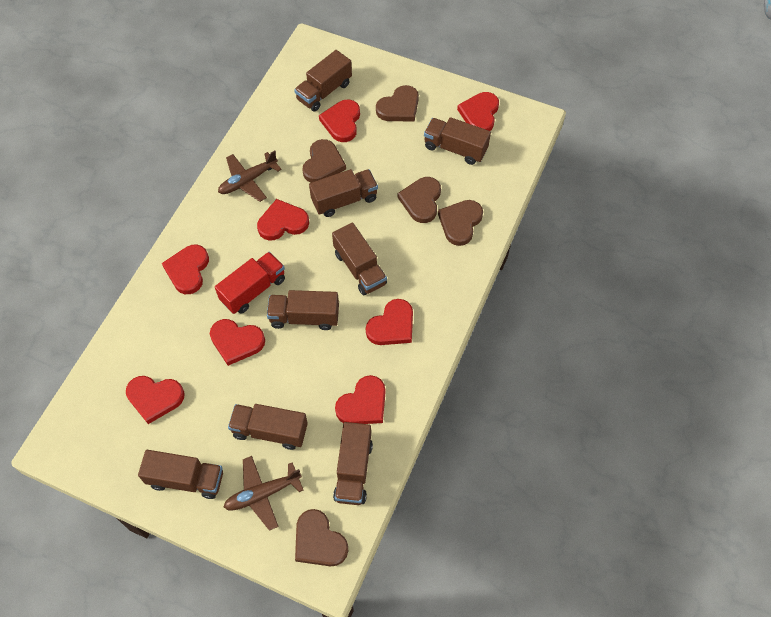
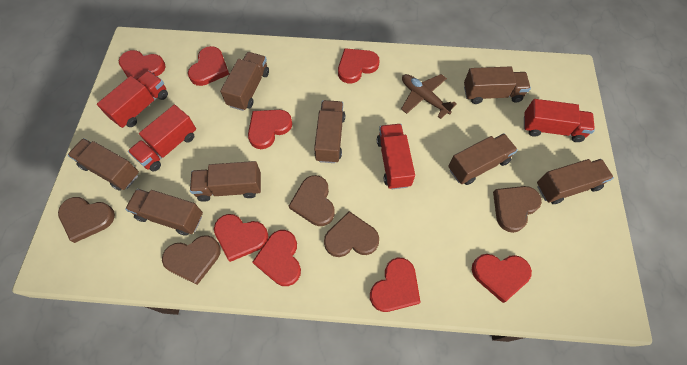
brown plane: 2 -> 1
red truck: 1 -> 4

